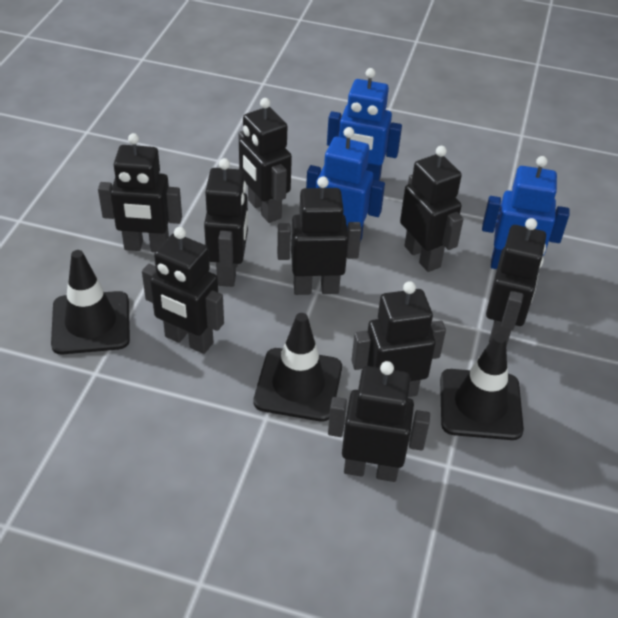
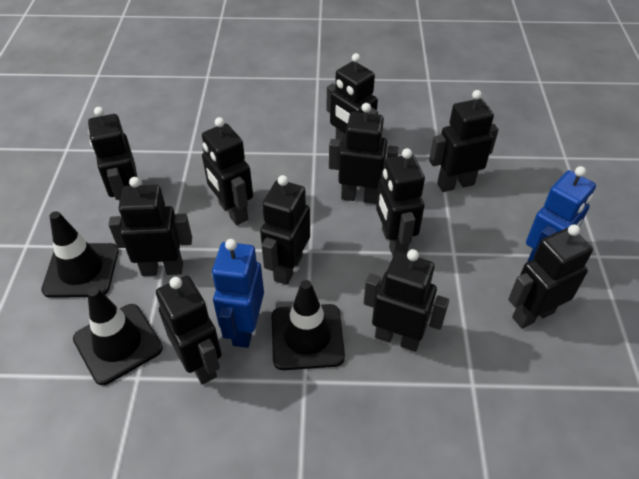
black robot: 9 -> 11
blue robot: 3 -> 2

